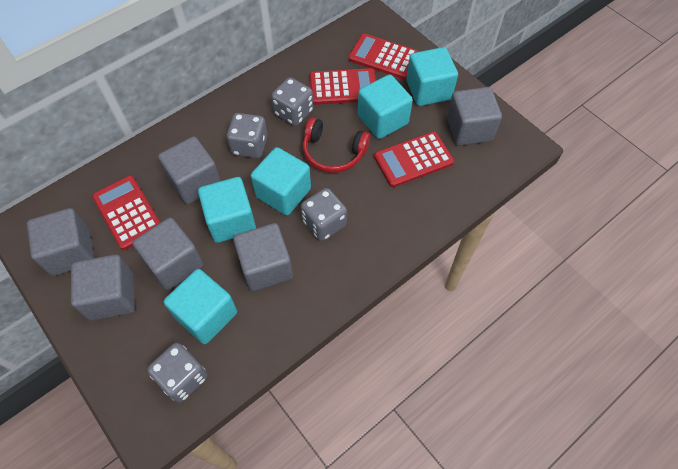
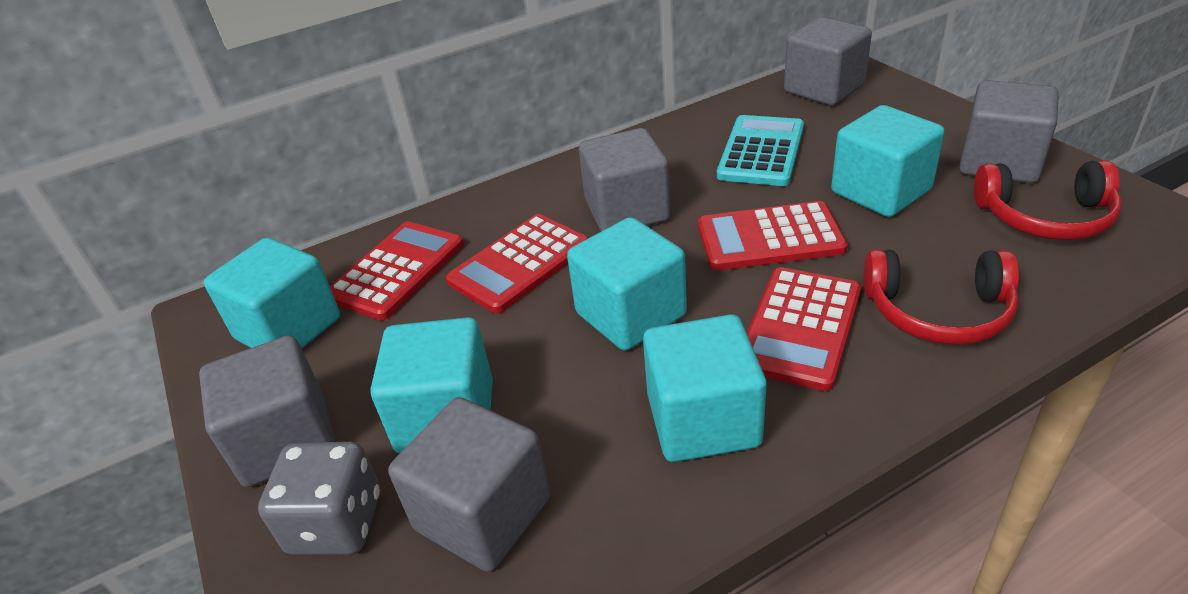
grey cube: 6 -> 5
grey dice: 4 -> 1
red headphones: 1 -> 2
turquoise calculator: 0 -> 1

